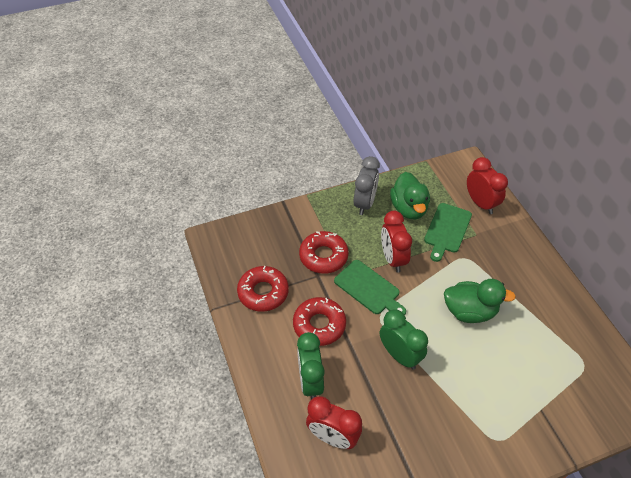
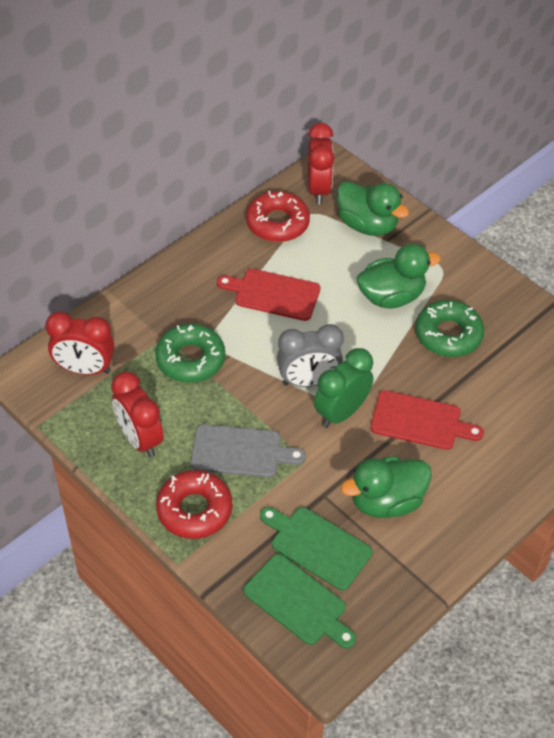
green clock: 2 -> 1
green donut: 0 -> 2
green duck: 2 -> 3
grey cutting board: 0 -> 1
red cutting board: 0 -> 2
red donut: 3 -> 2

